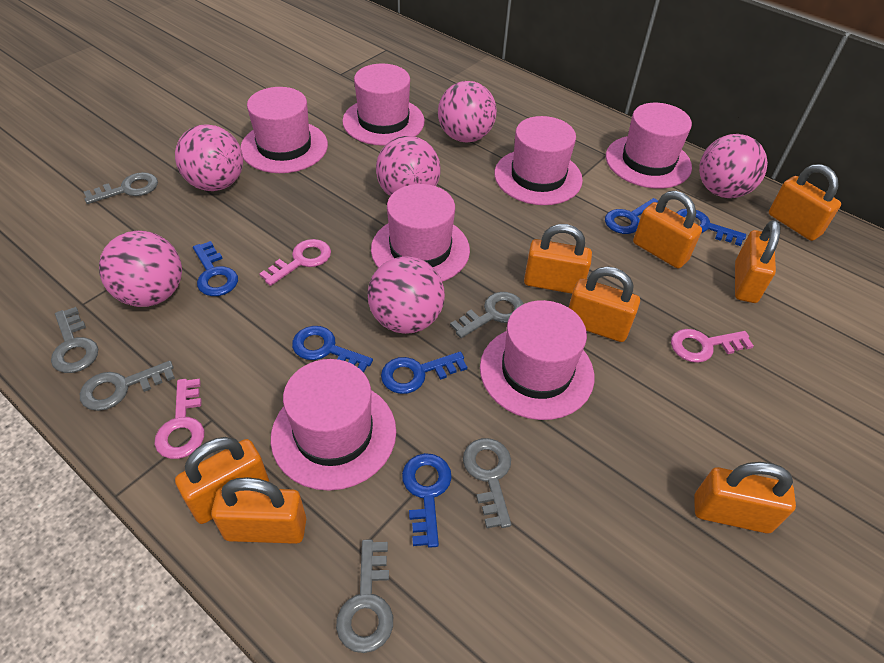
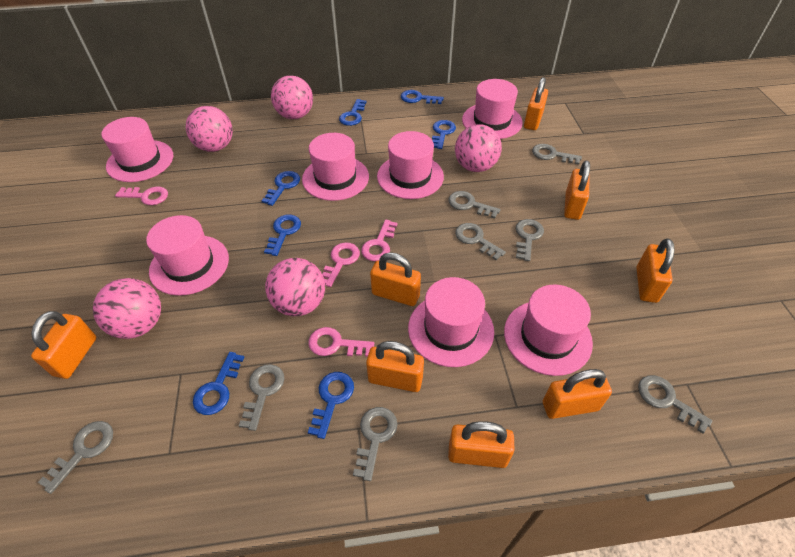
blue key: 6 -> 7
grey key: 6 -> 8
pink ball: 6 -> 5
pink key: 3 -> 4

